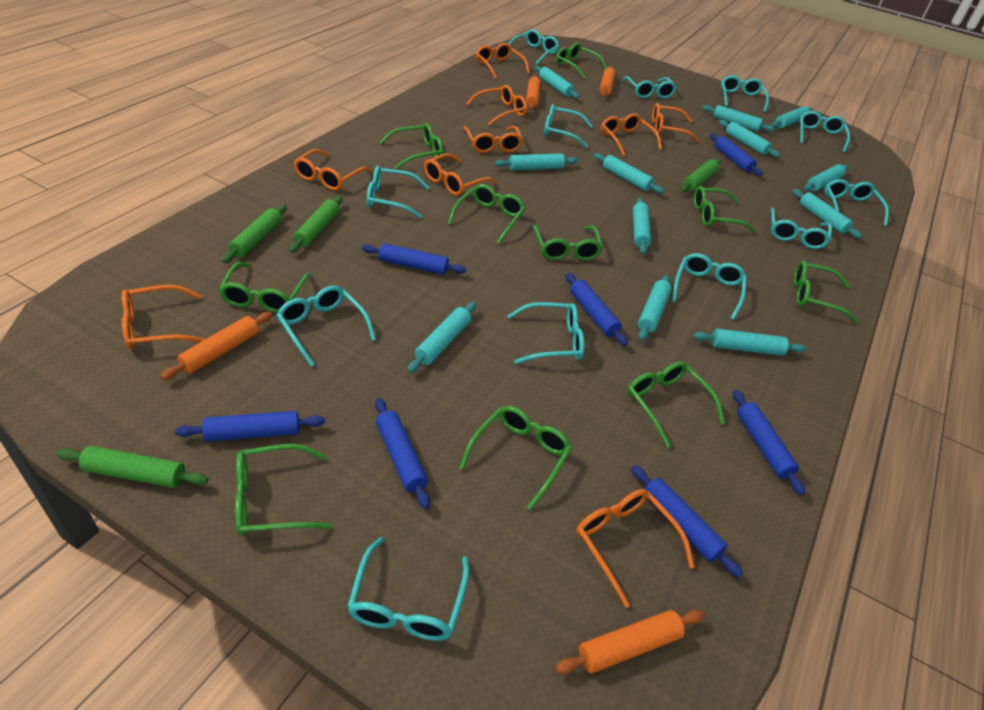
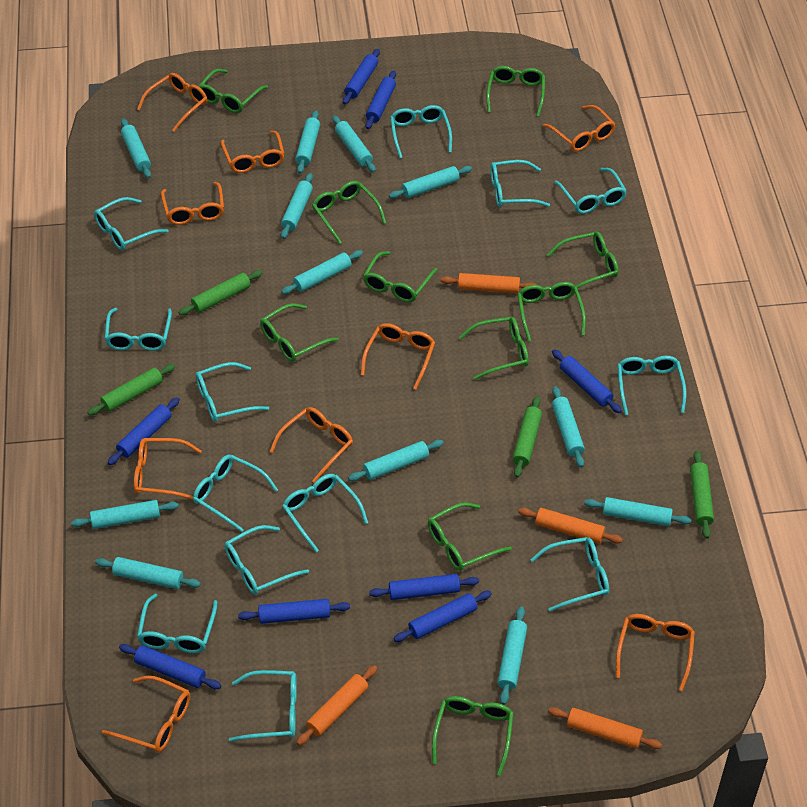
blue rolling pin: 7 -> 8
turquoise glasses: 12 -> 13

